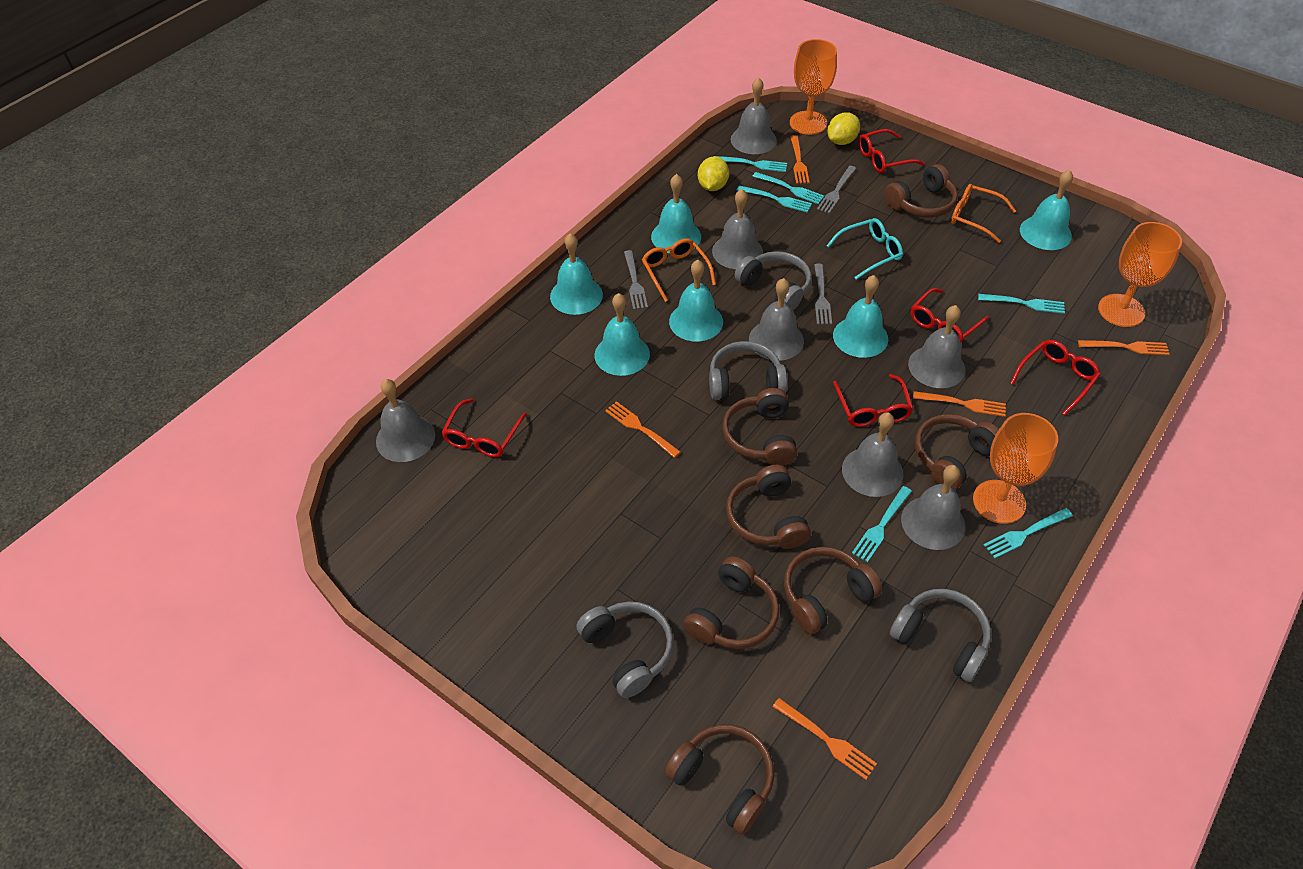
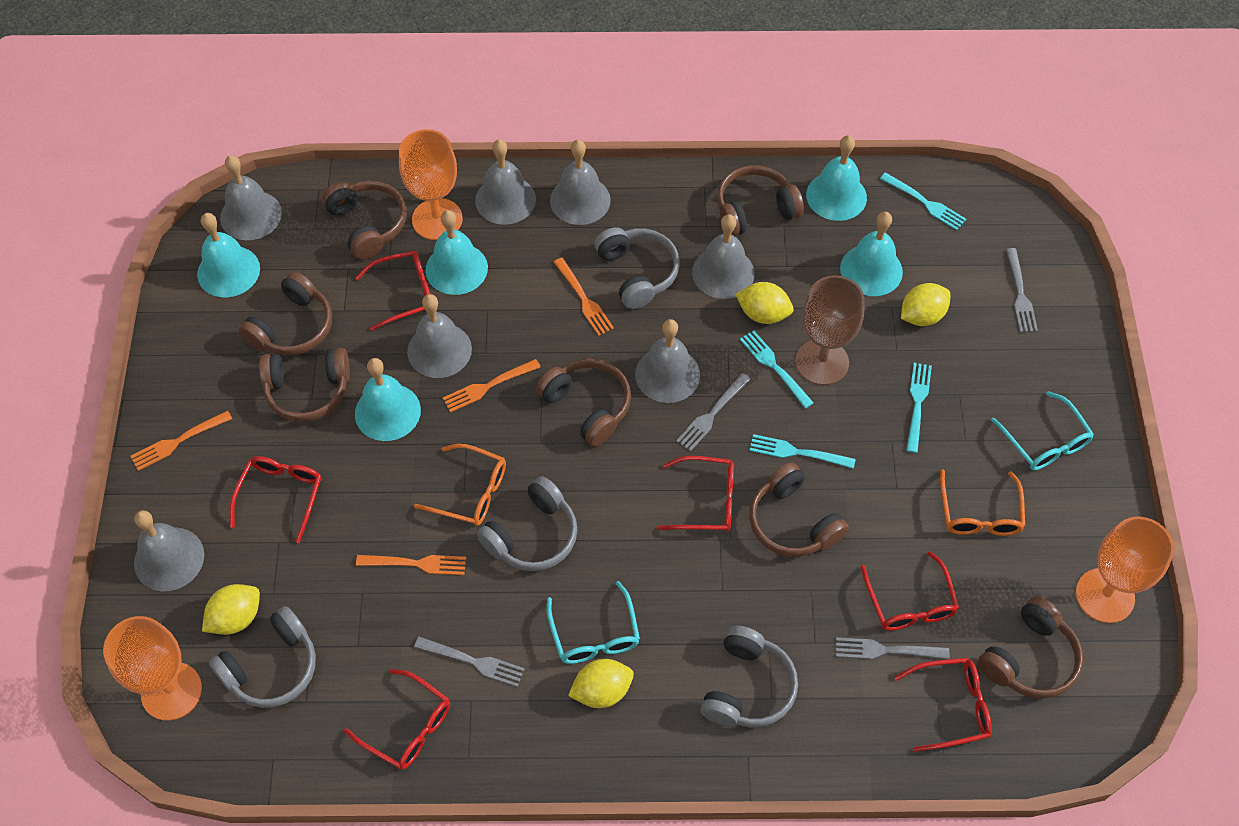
brown goblet: 0 -> 1
grey fork: 3 -> 4
orange fork: 5 -> 4
red glasses: 5 -> 6
turquoise bell: 6 -> 5
turquoise fork: 6 -> 4
turquoise glasses: 1 -> 2
yellow lemon: 2 -> 4

